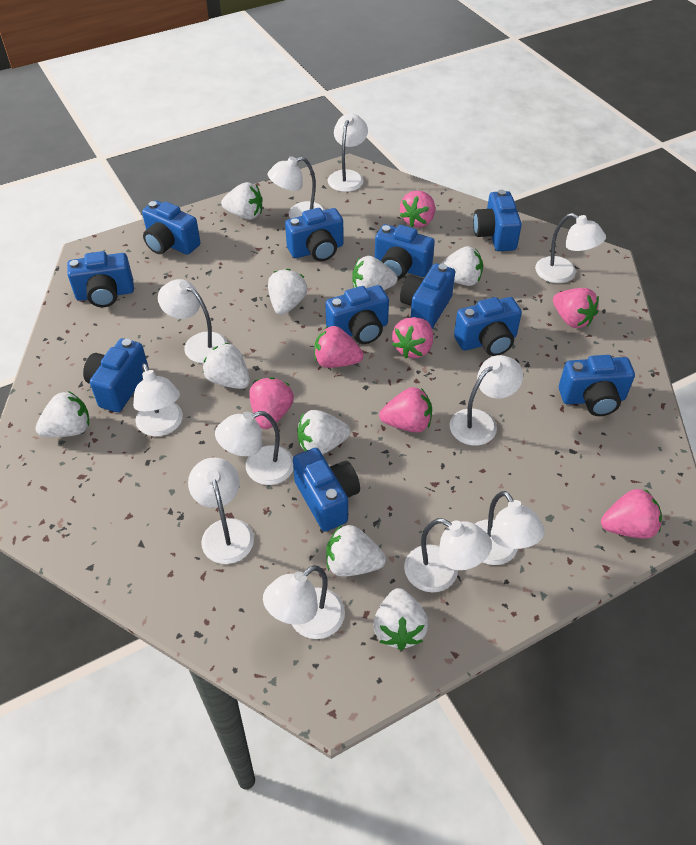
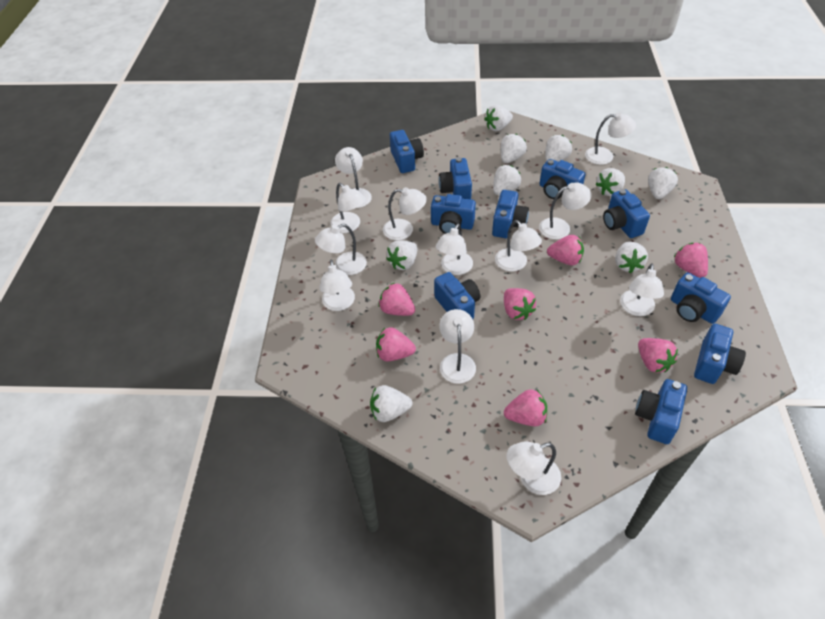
blue camera: 11 -> 10
white lamp: 11 -> 12

